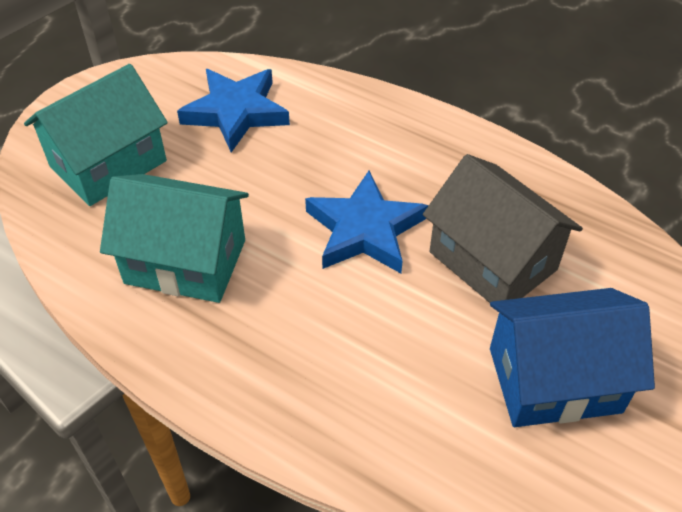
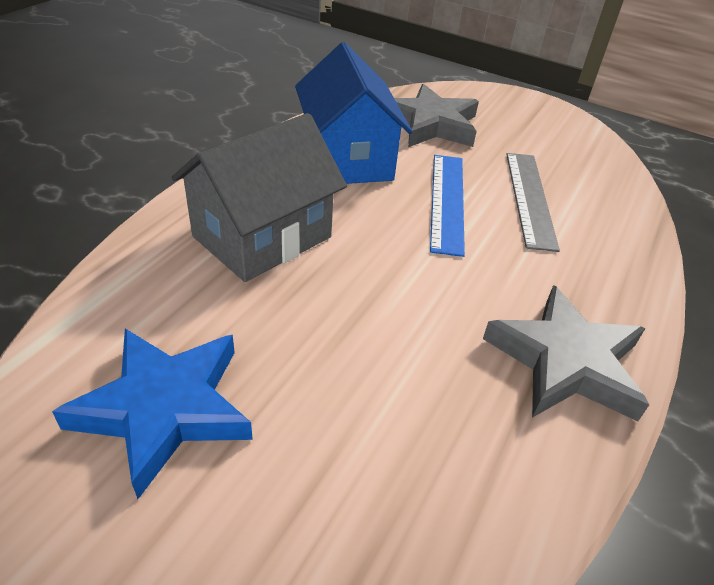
blue ruler: 0 -> 1
blue star: 2 -> 1
grey ruler: 0 -> 1
grey star: 0 -> 2
turquoise house: 2 -> 0

